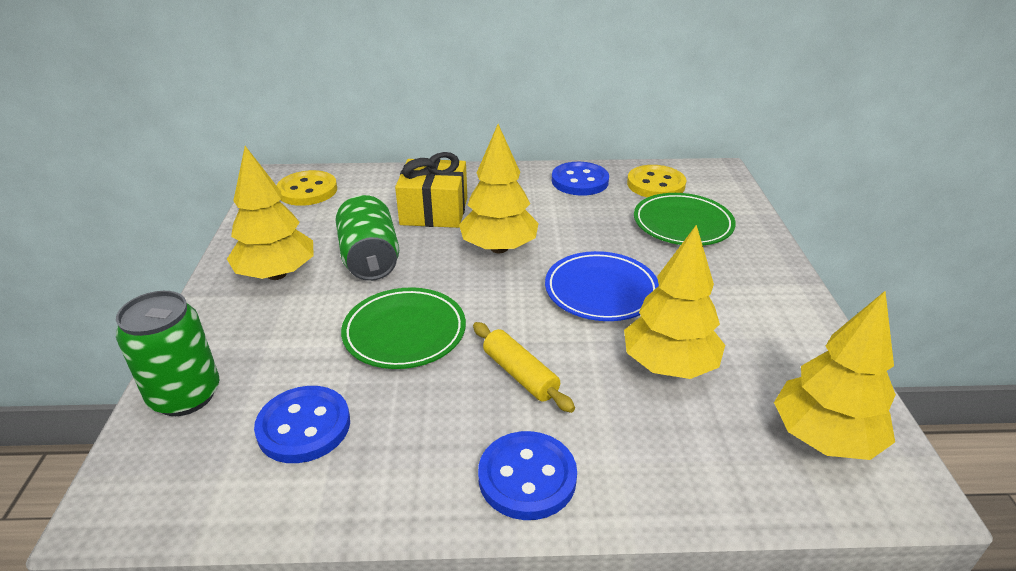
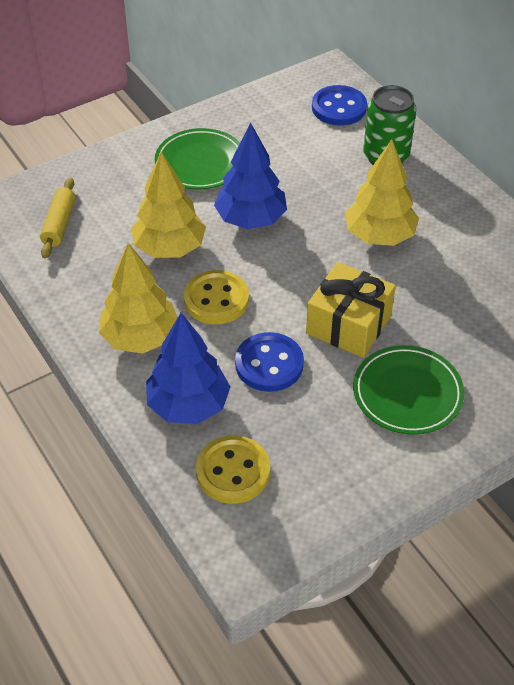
blue button: 3 -> 2
blue plate: 1 -> 0
blue tree: 0 -> 2
green can: 2 -> 1
yellow tree: 4 -> 3

